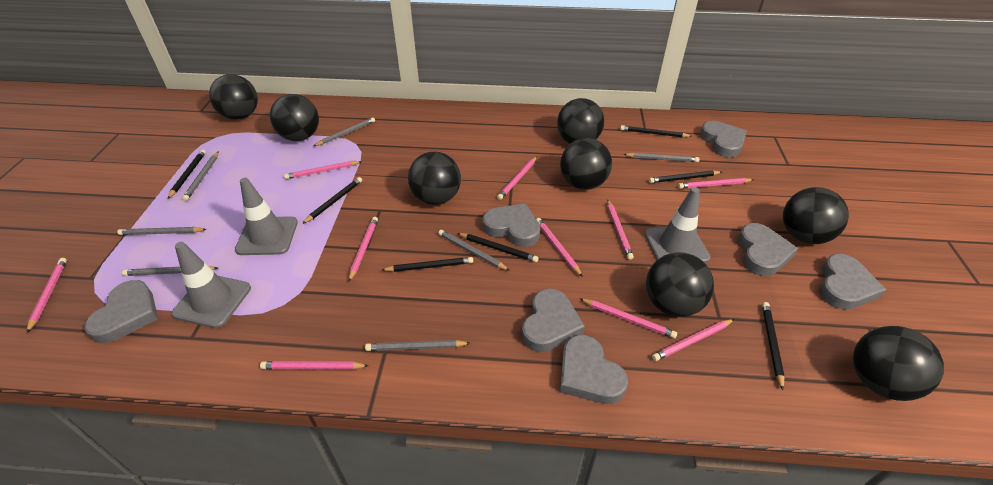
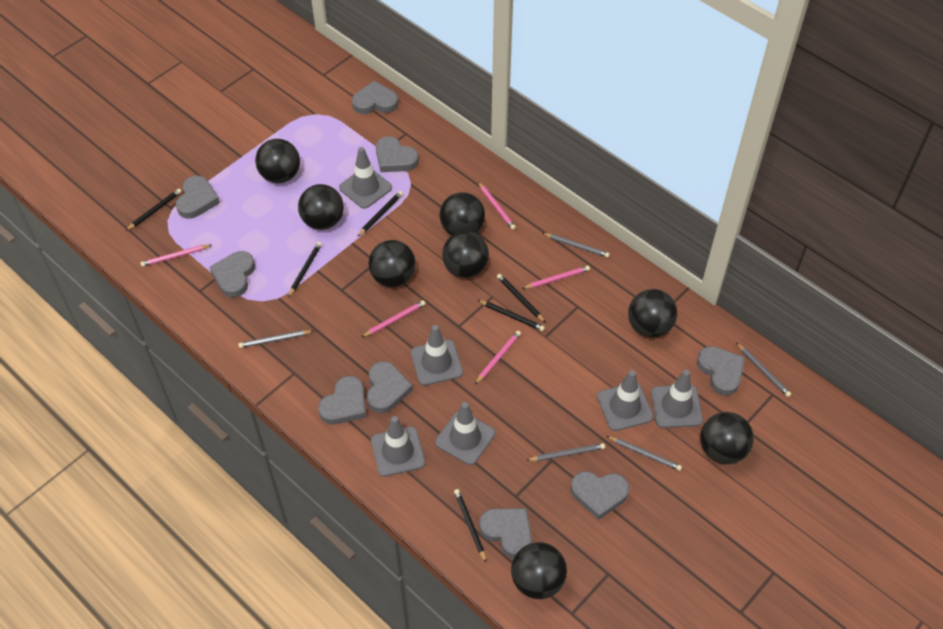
black pencil: 7 -> 6
grey heart: 7 -> 9
grey pencil: 7 -> 5
grey traffic cone: 3 -> 6
pink pencil: 10 -> 5

